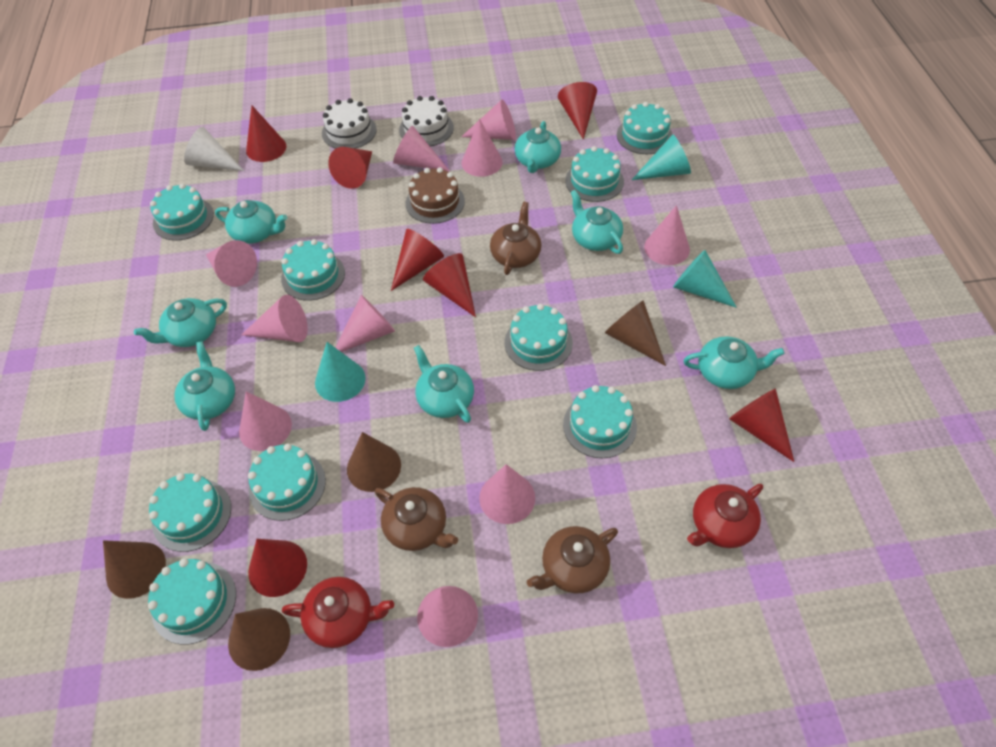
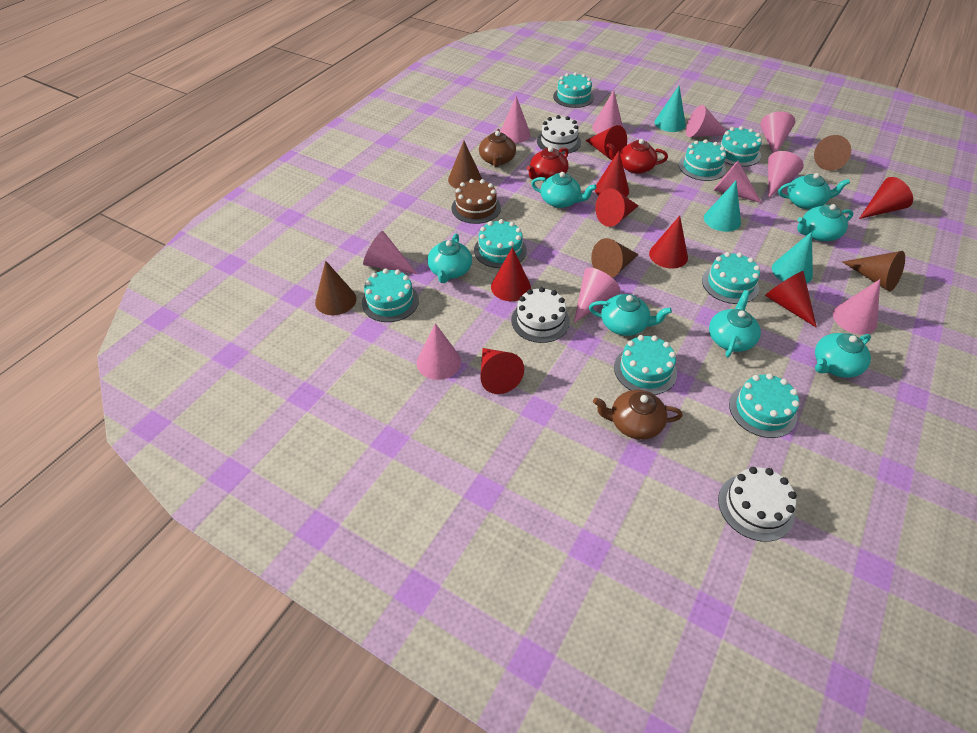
brown cone: 4 -> 5
brown teapot: 3 -> 2
red cone: 7 -> 8
turquoise cake: 9 -> 8
white cake: 2 -> 3
white cone: 1 -> 0

